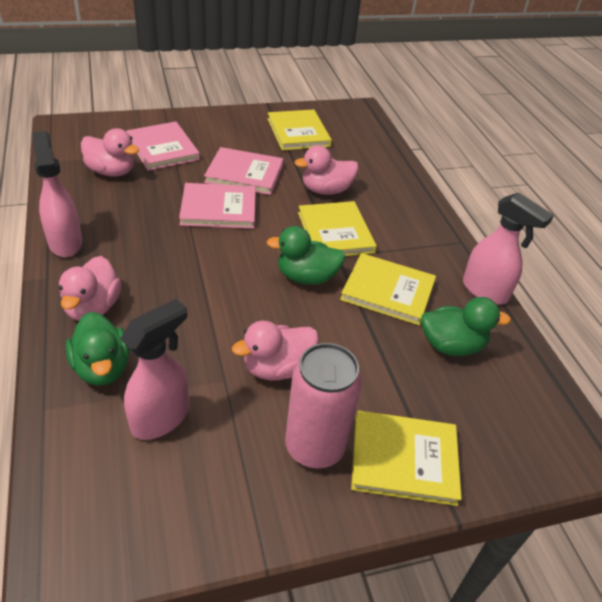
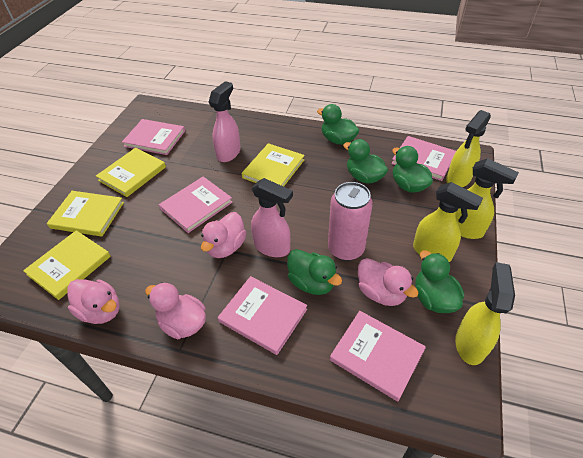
green duck: 3 -> 5
pink book: 3 -> 5
pink spray bottle: 3 -> 2
yellow spray bottle: 0 -> 4

